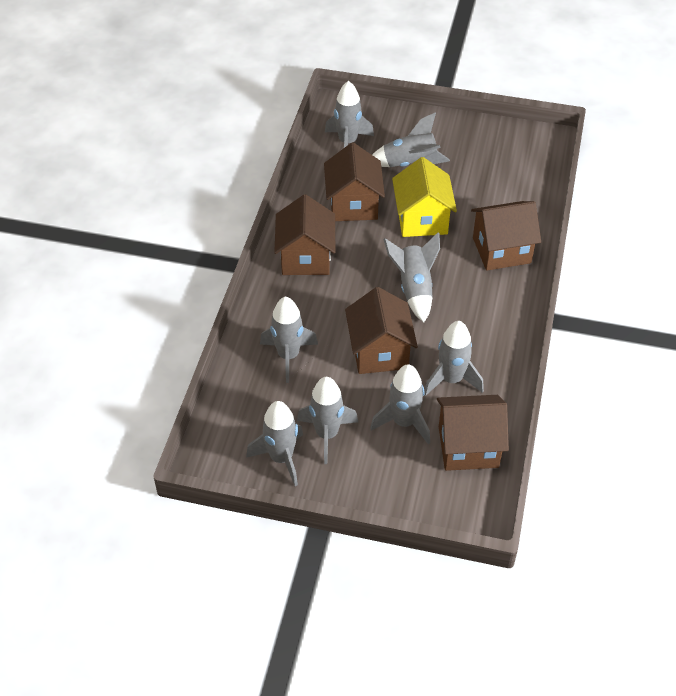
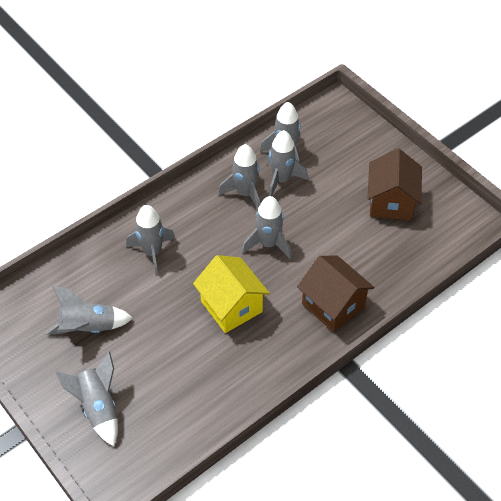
brown house: 5 -> 2
grey rocket: 8 -> 7

